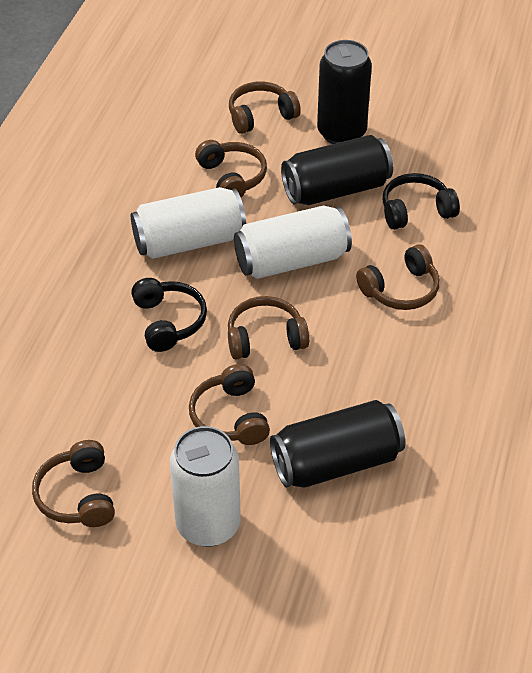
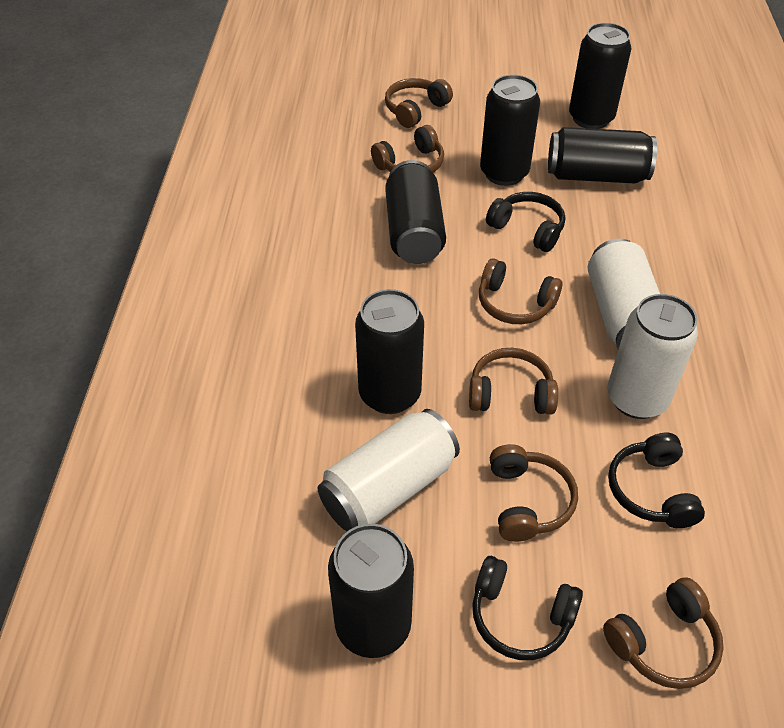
black can: 3 -> 6
black headphones: 2 -> 3

